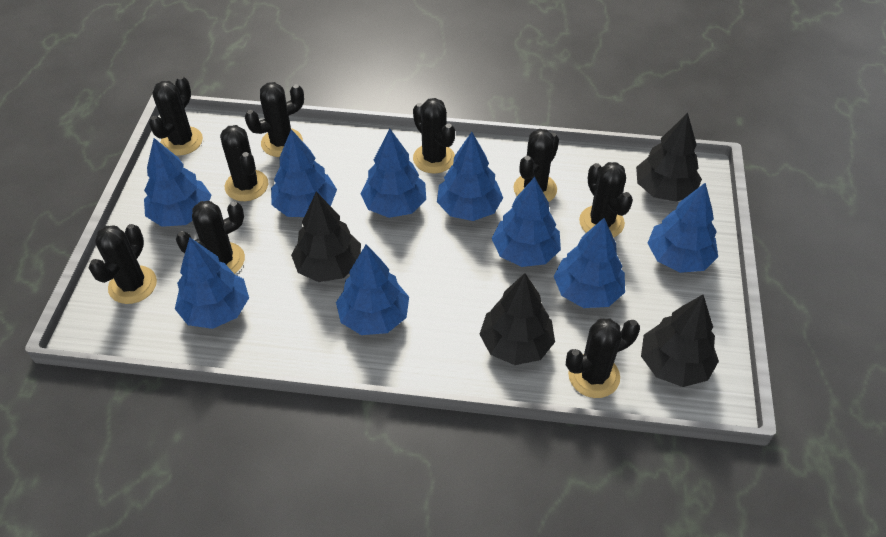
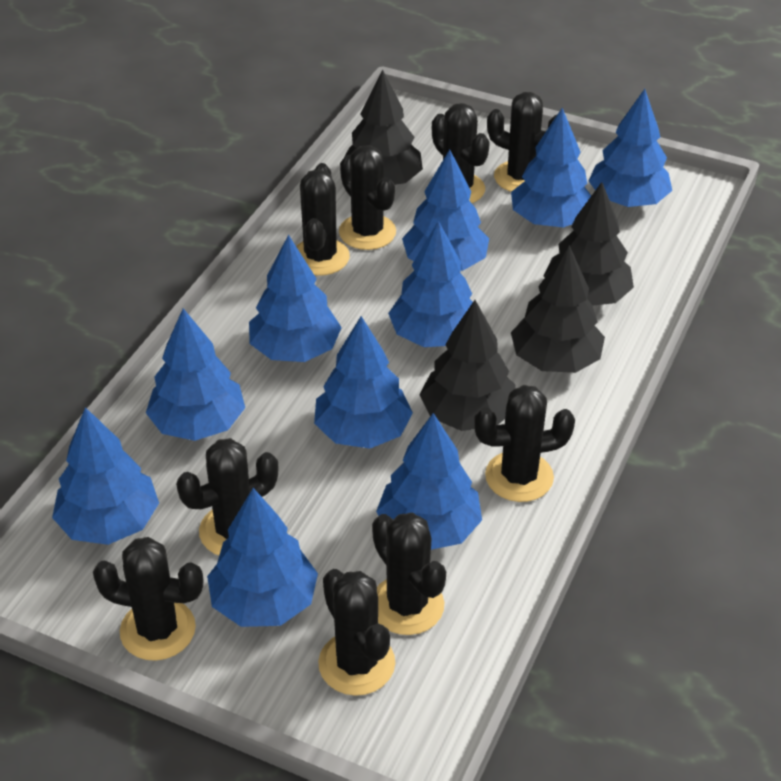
blue tree: 9 -> 10

